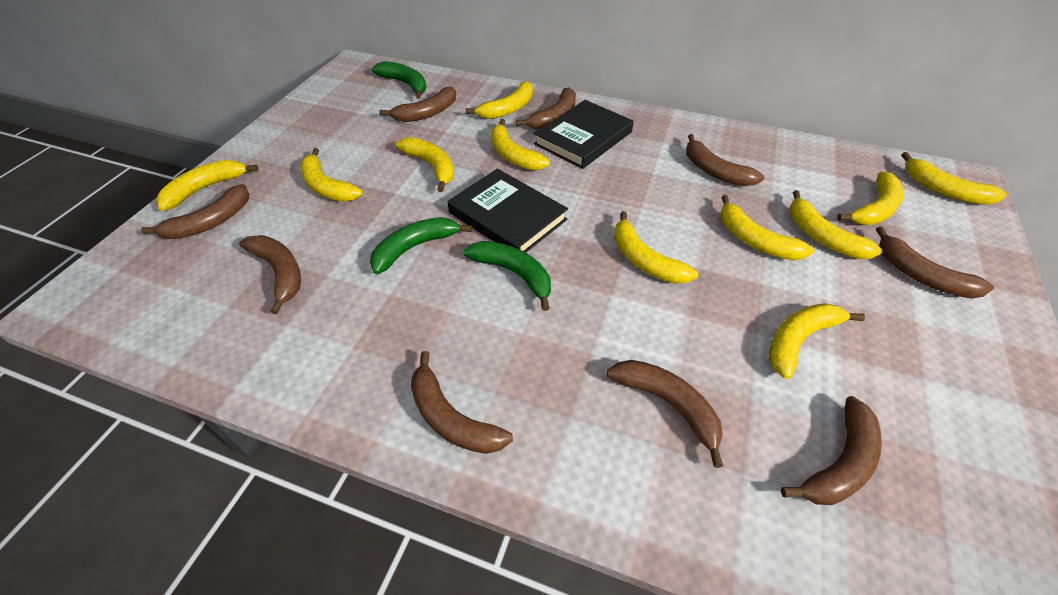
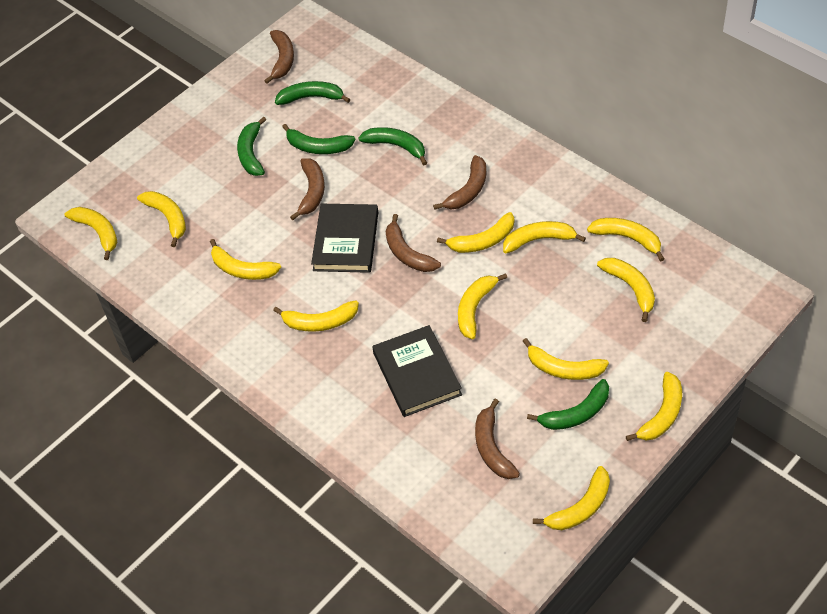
brown banana: 9 -> 5
green banana: 3 -> 5
yellow banana: 11 -> 12

